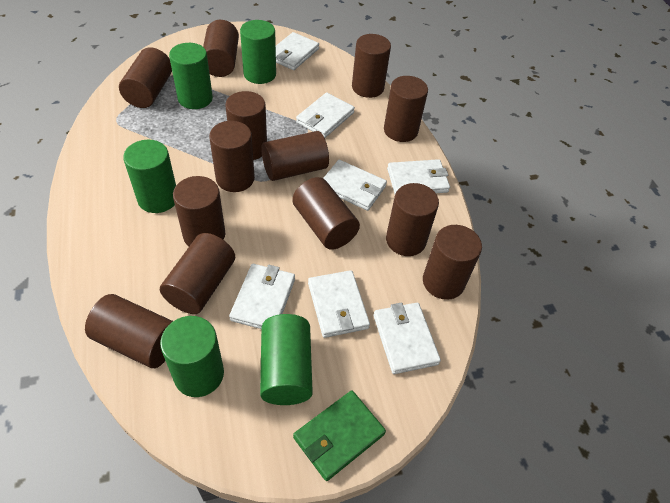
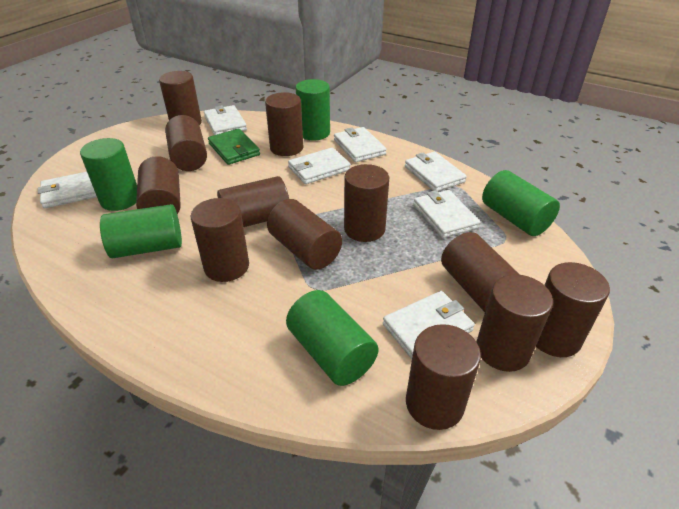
brown cylinder: 13 -> 12

